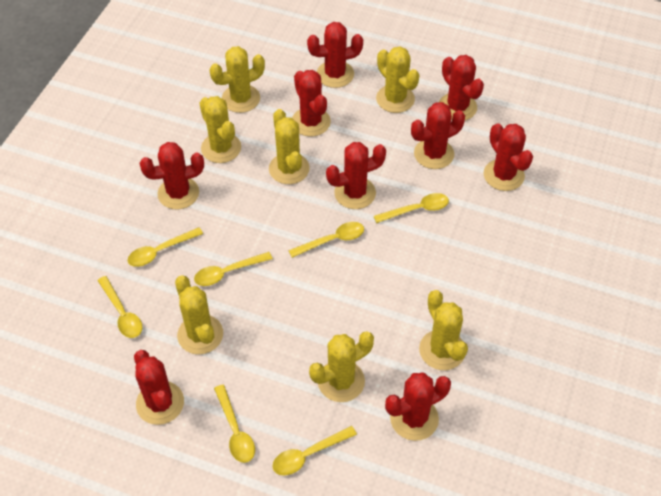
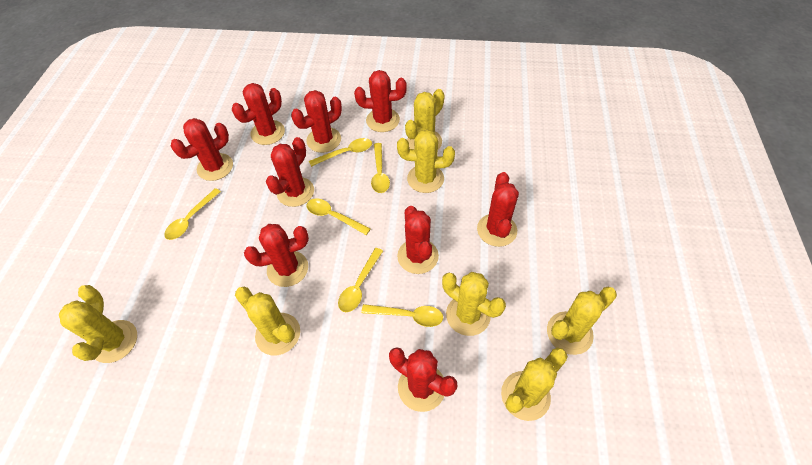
yellow spoon: 7 -> 6

